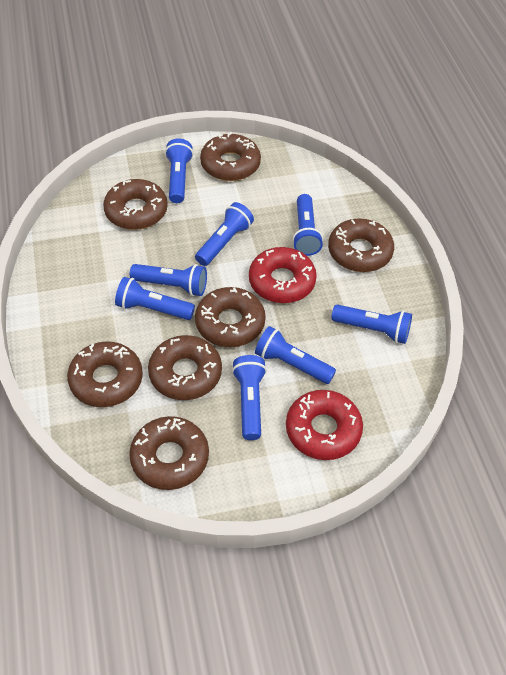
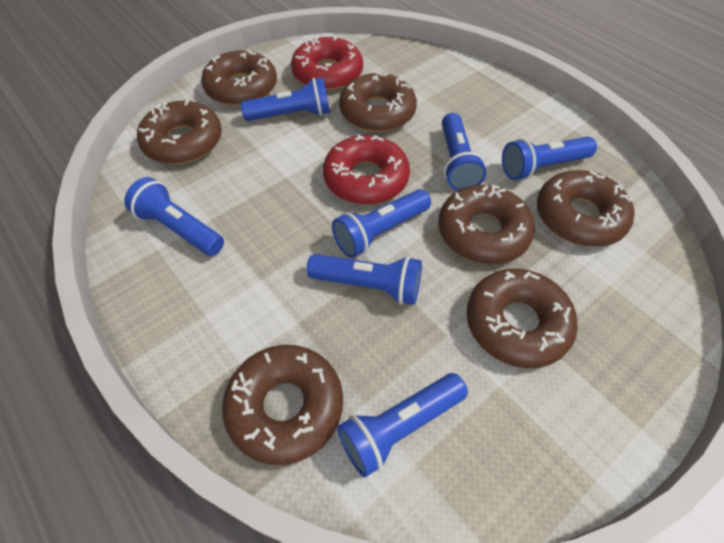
blue flashlight: 8 -> 7

